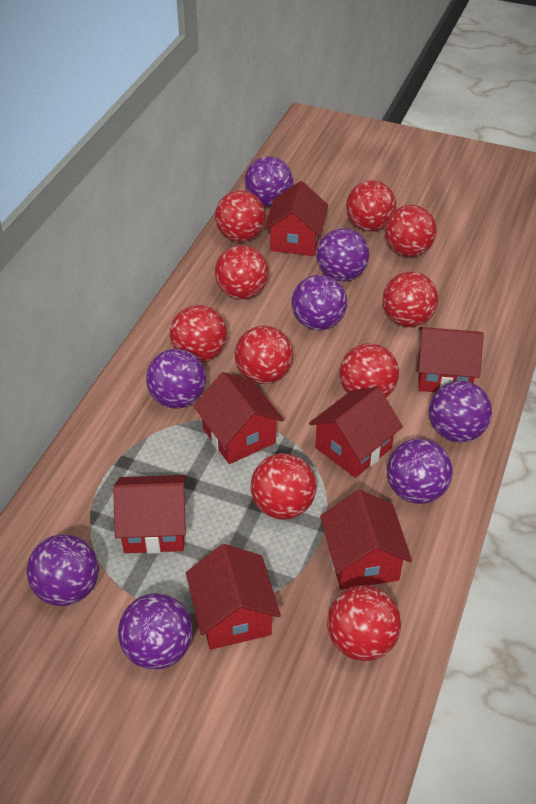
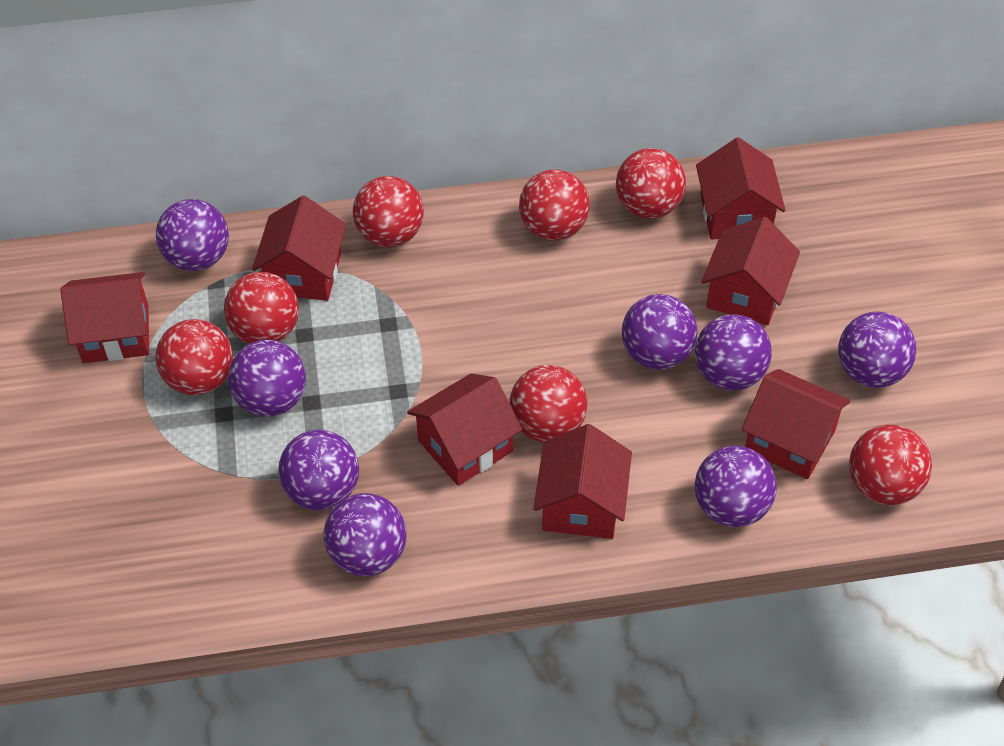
red ball: 10 -> 7

